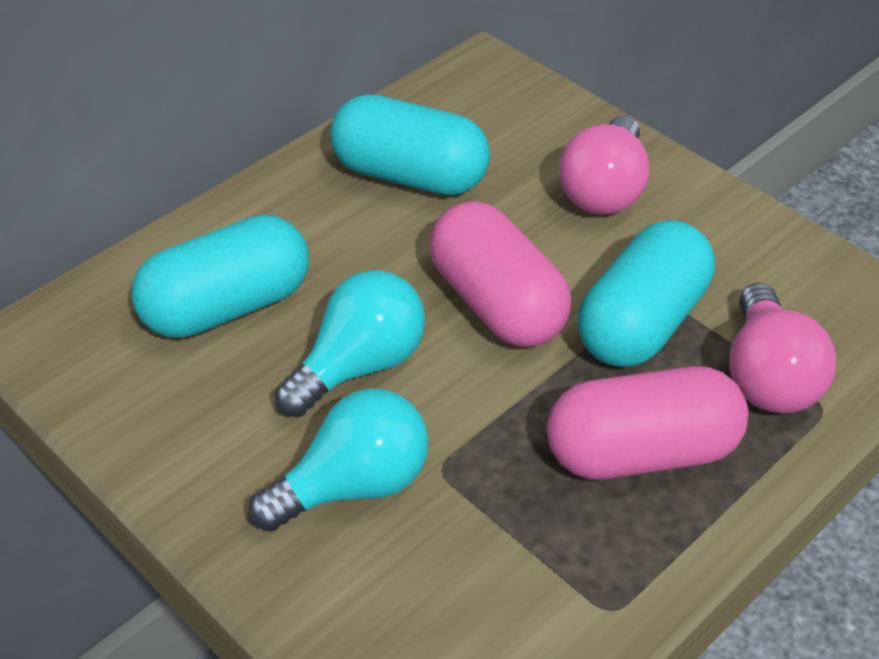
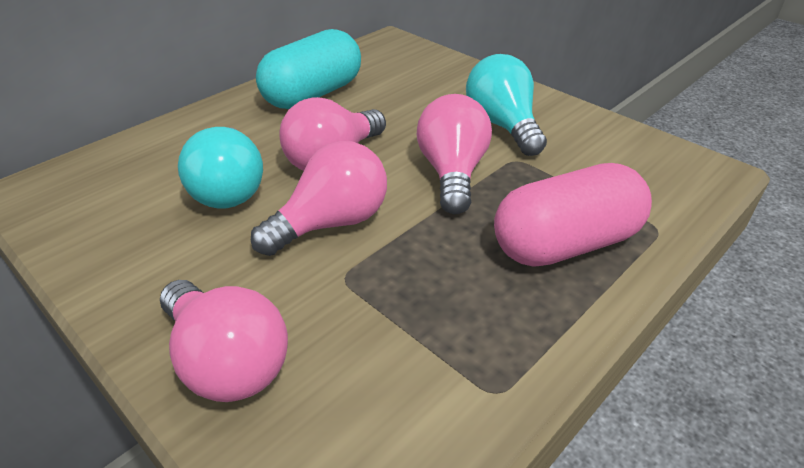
pink capsule: 2 -> 1
pink light bulb: 2 -> 4
turquoise capsule: 3 -> 1

